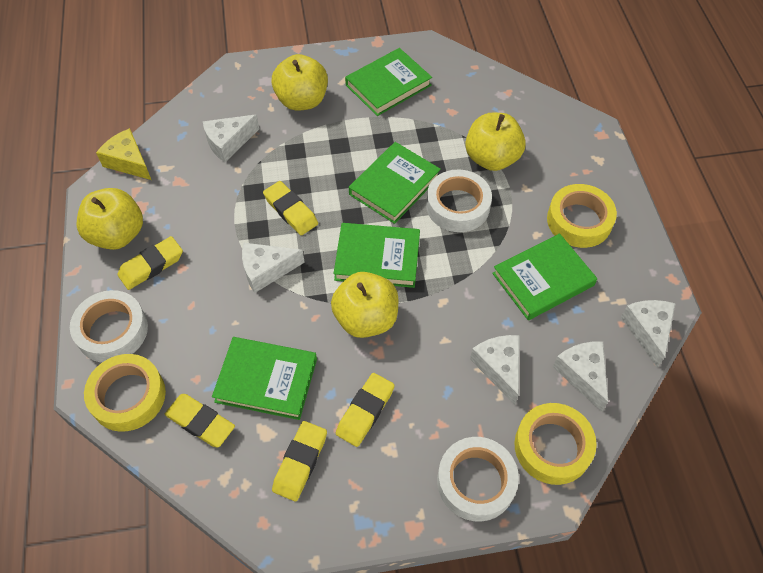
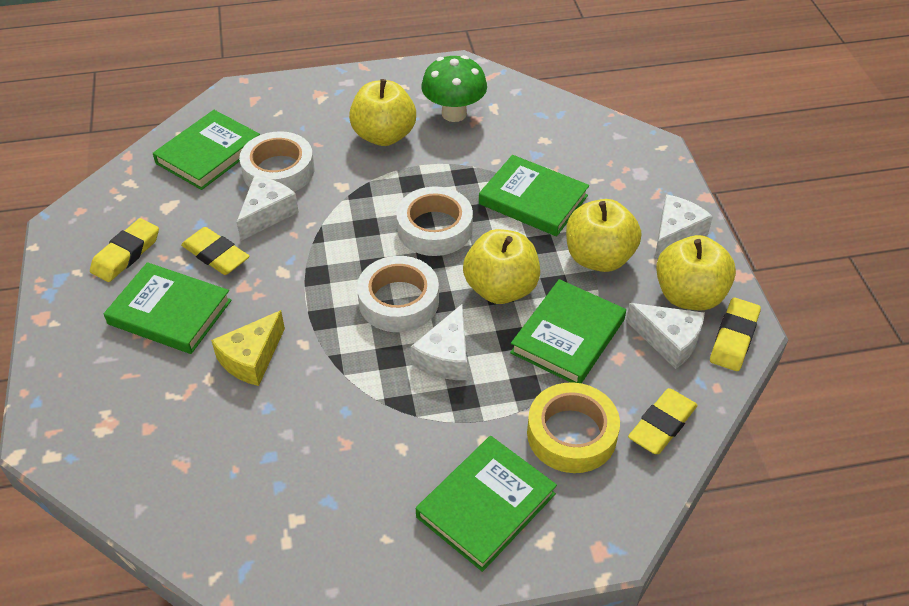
green mushroom: 0 -> 1
white cheese: 5 -> 4
yellow eraser: 5 -> 4
yellow tape: 3 -> 1

